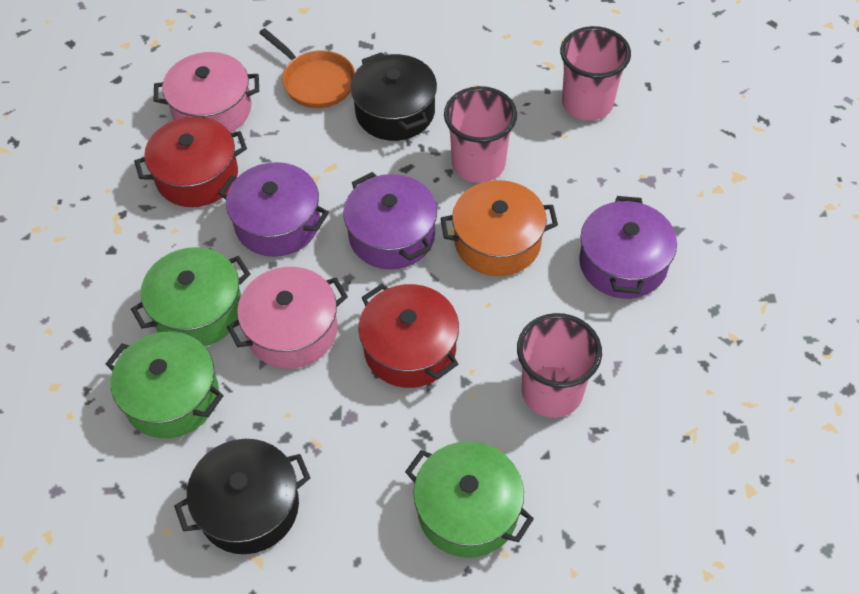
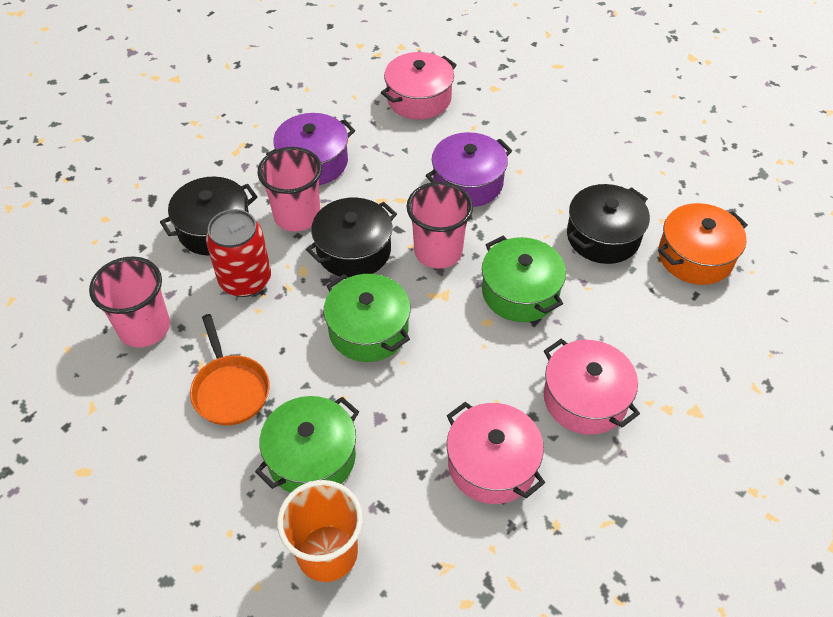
black pot: 2 -> 3
orange cup: 0 -> 1
pink pot: 2 -> 3
purple pot: 3 -> 2
red can: 0 -> 1
red pot: 2 -> 0

